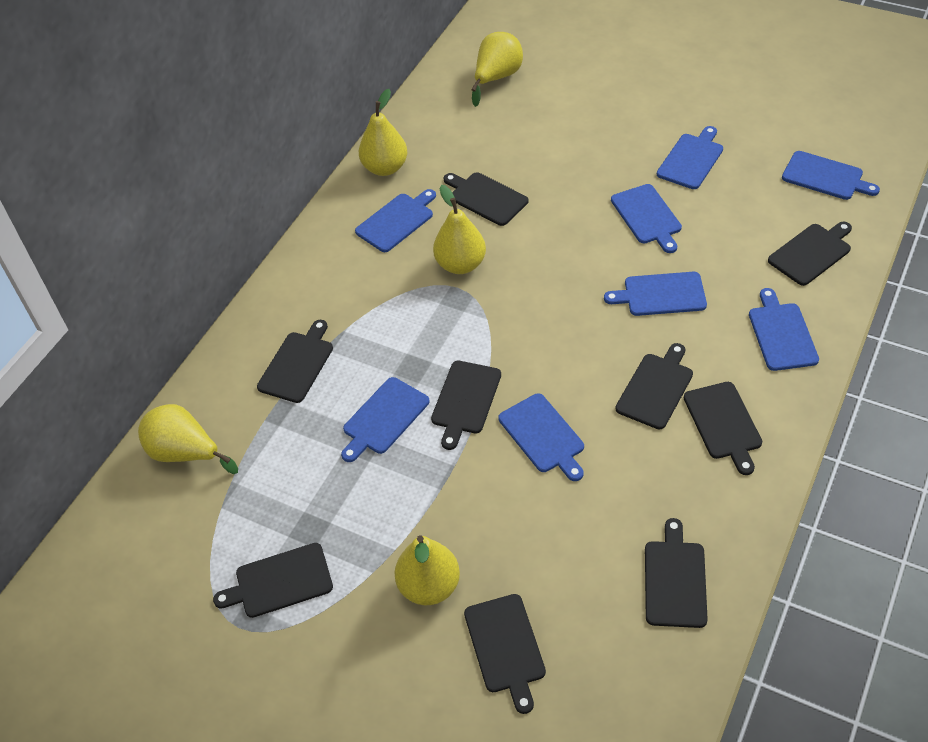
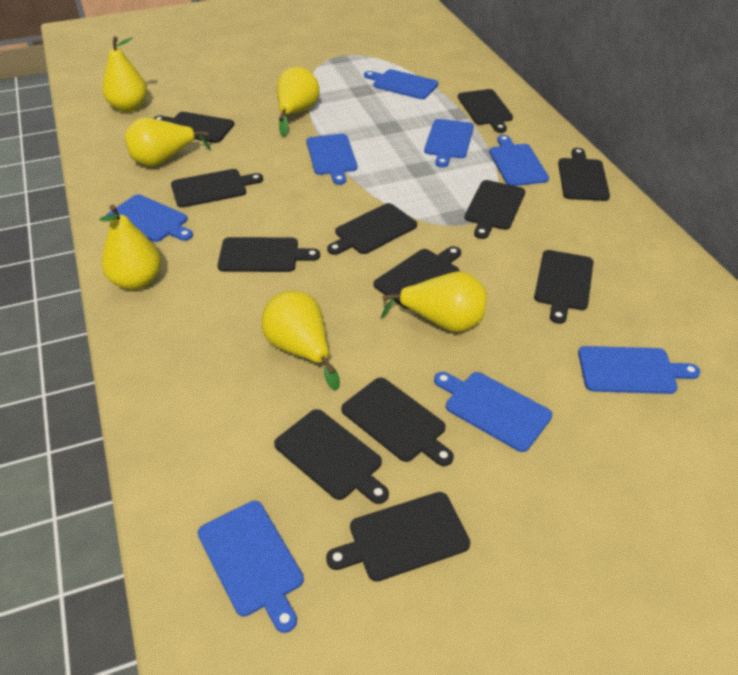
black cutting board: 9 -> 12
yellow pear: 5 -> 6

